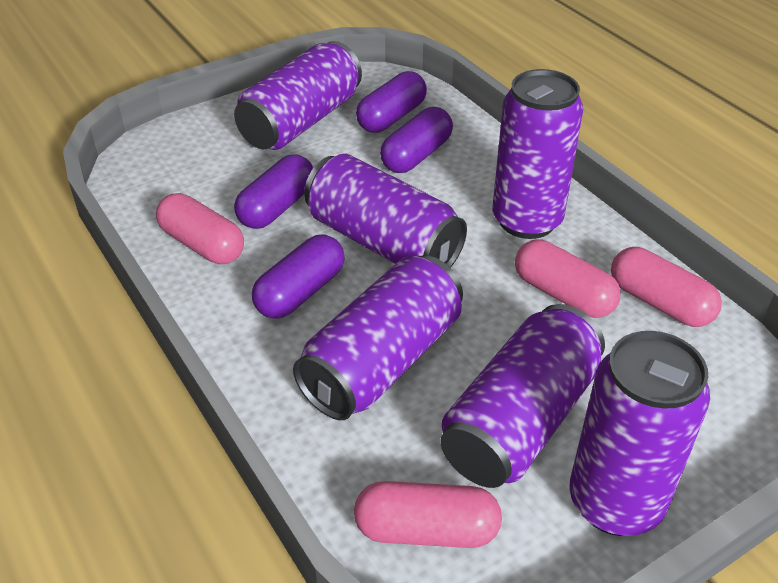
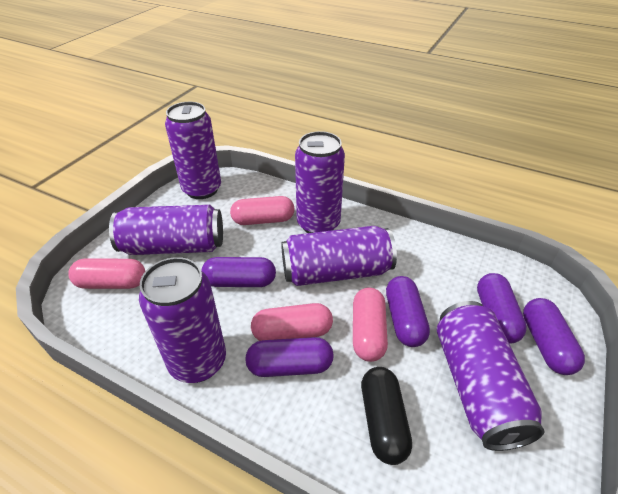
black capsule: 0 -> 1
purple capsule: 4 -> 5

